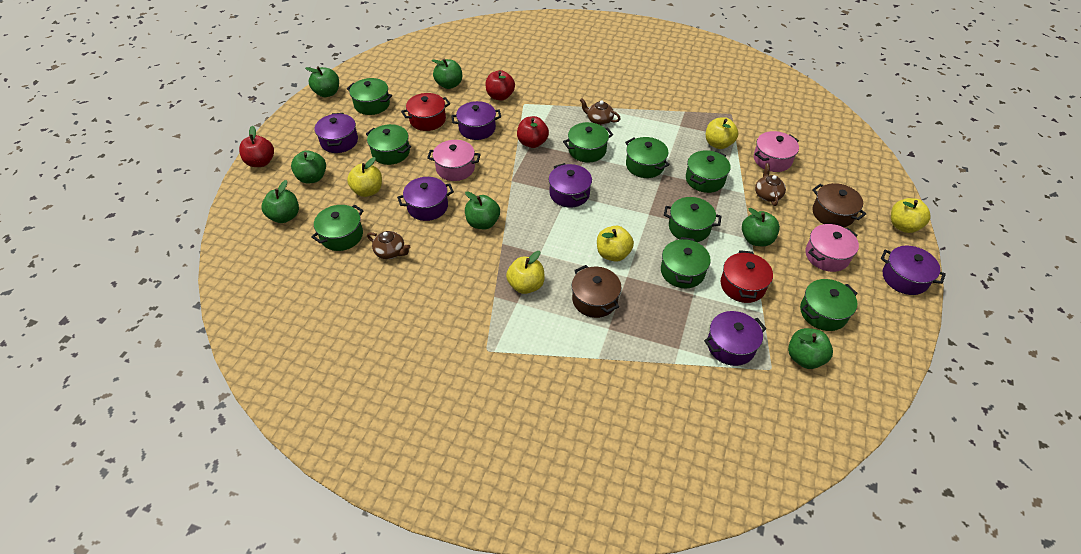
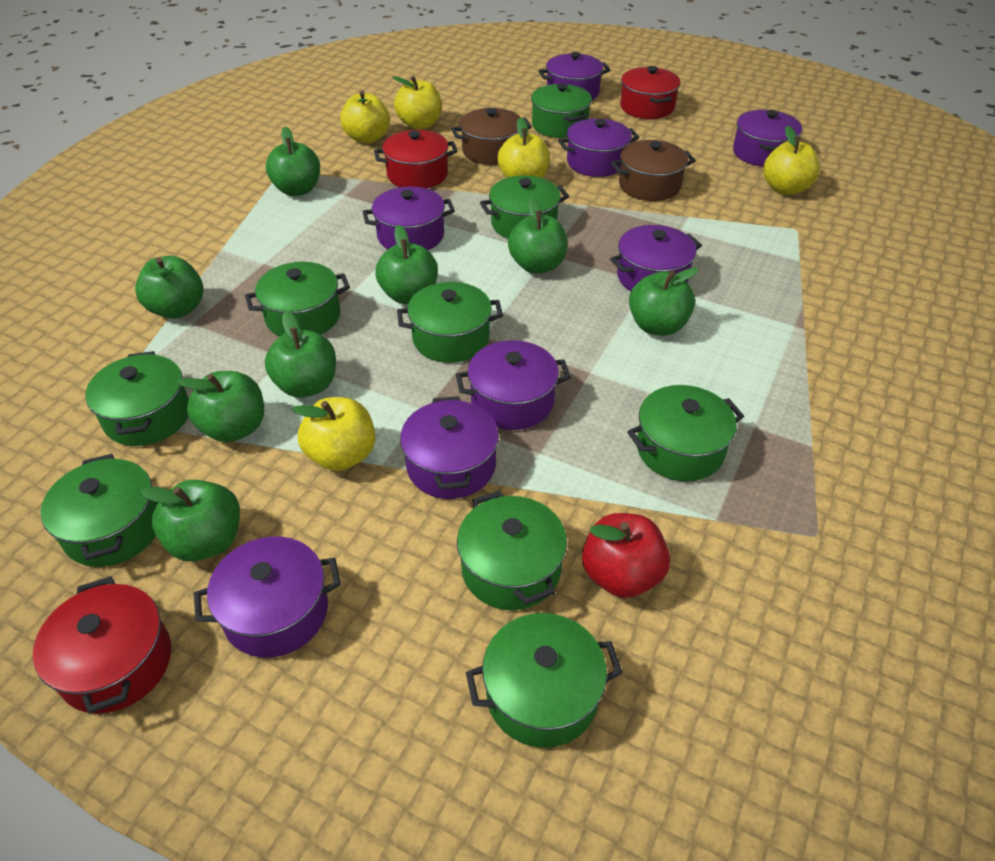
brown teapot: 3 -> 0
green apple: 7 -> 8
pink pot: 3 -> 0
purple pot: 6 -> 8
red apple: 3 -> 1
red pot: 2 -> 3

